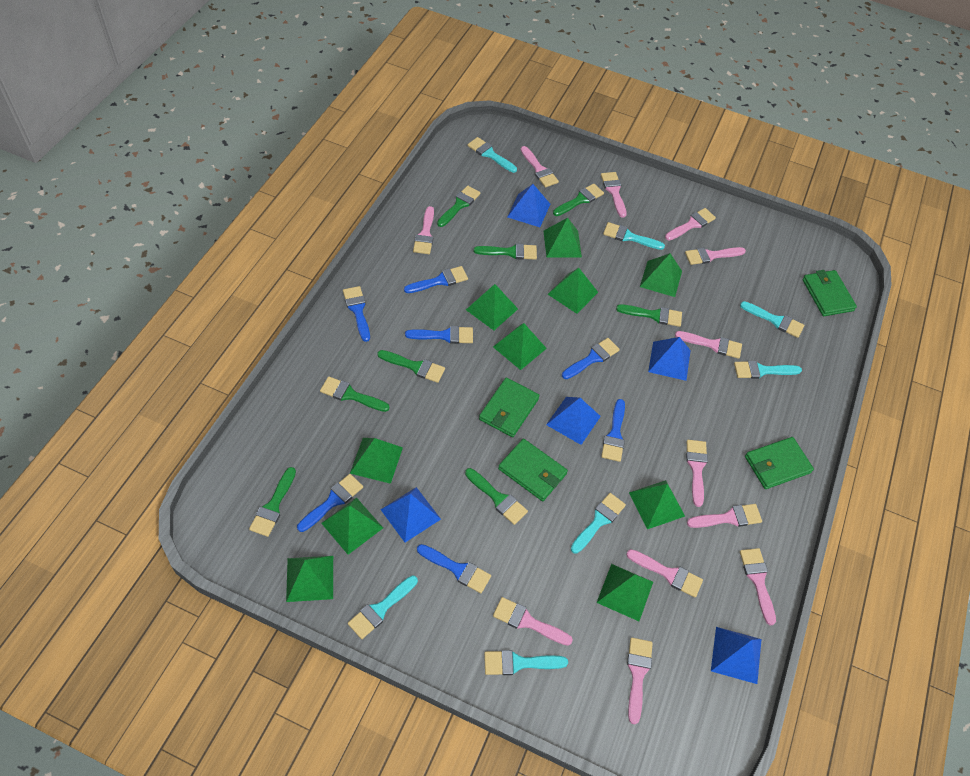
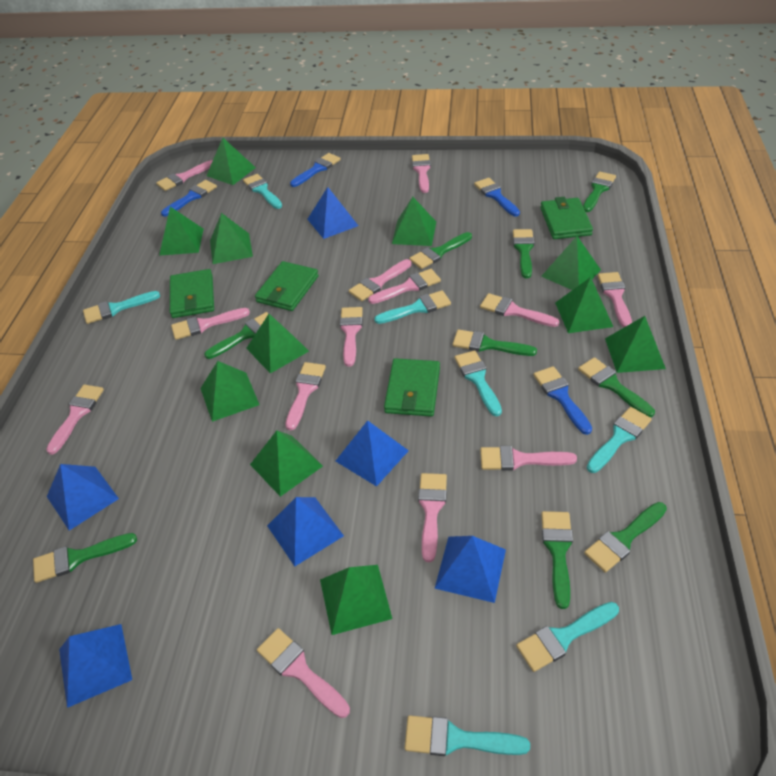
blue brush: 7 -> 4
blue pyramid: 5 -> 6
green brush: 8 -> 9
green pyramid: 10 -> 11
pink brush: 12 -> 13

